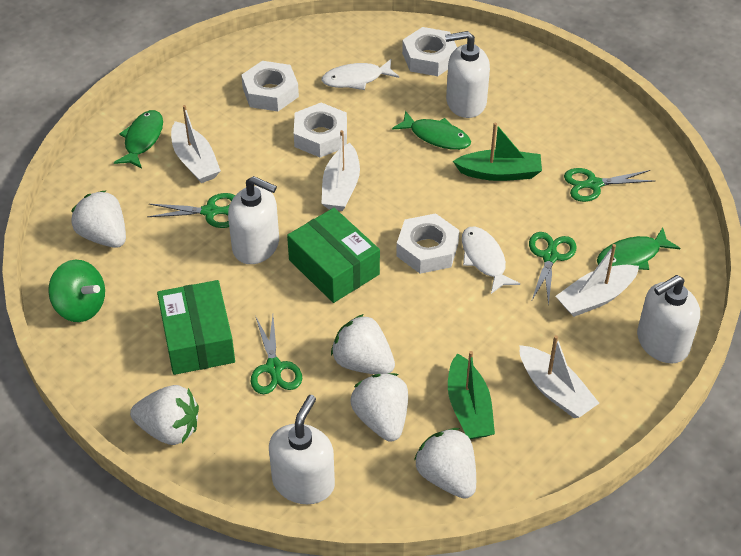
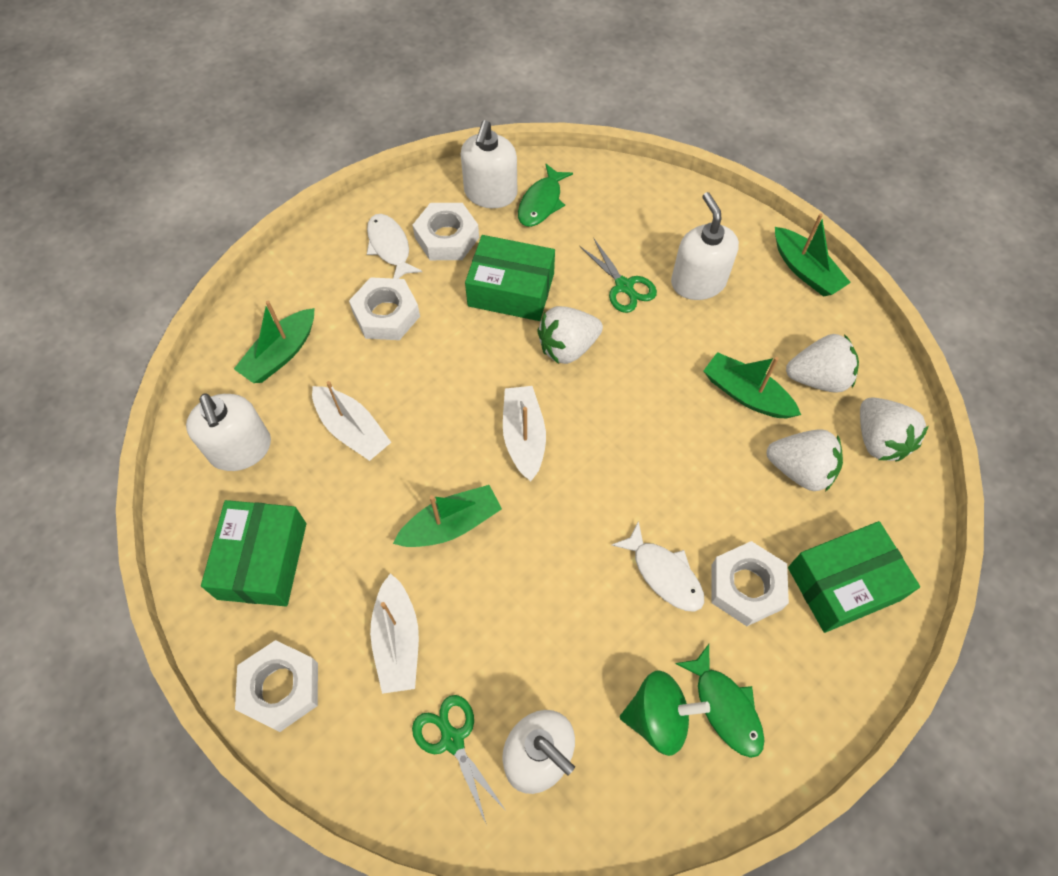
green boat: 2 -> 4
green box: 2 -> 3
green fish: 3 -> 2
green scissors: 4 -> 2
white boat: 4 -> 3
white strawberry: 5 -> 4

